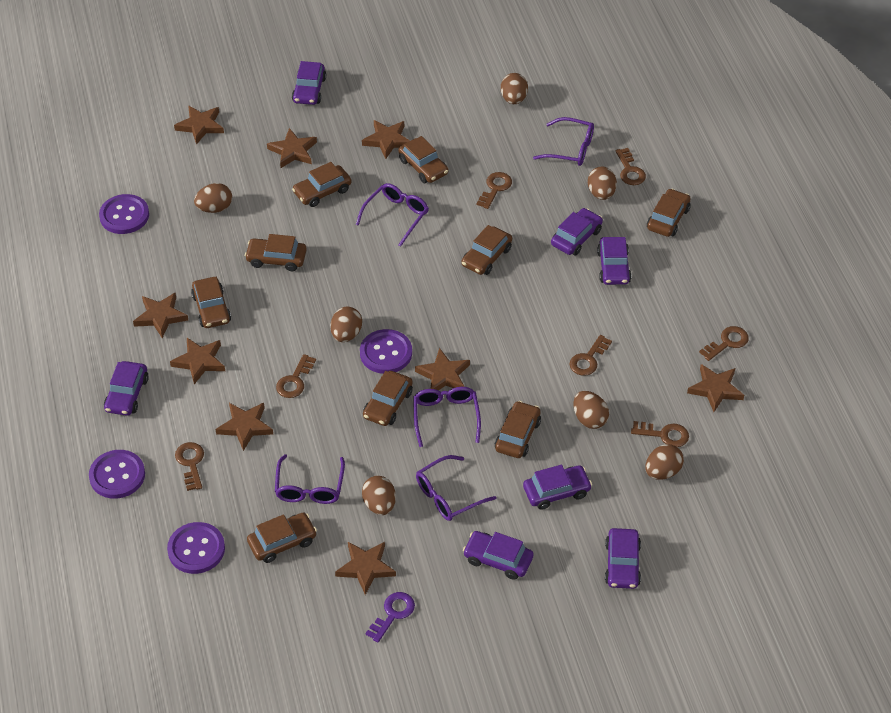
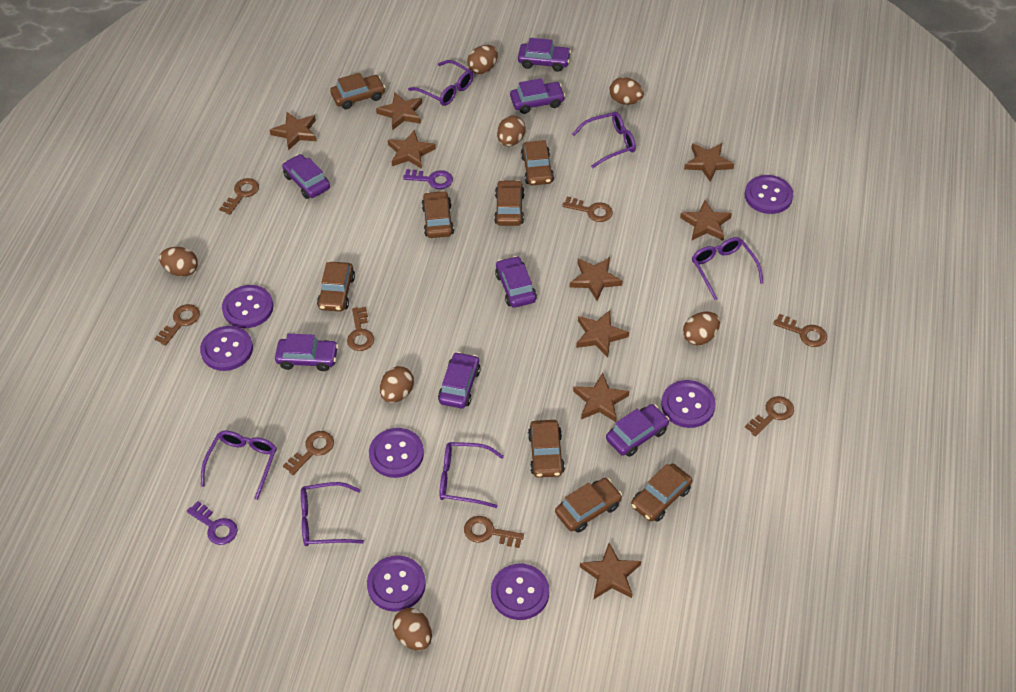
brown car: 9 -> 8
brown key: 7 -> 8
purple button: 4 -> 7
purple glasses: 5 -> 6
purple key: 1 -> 2

